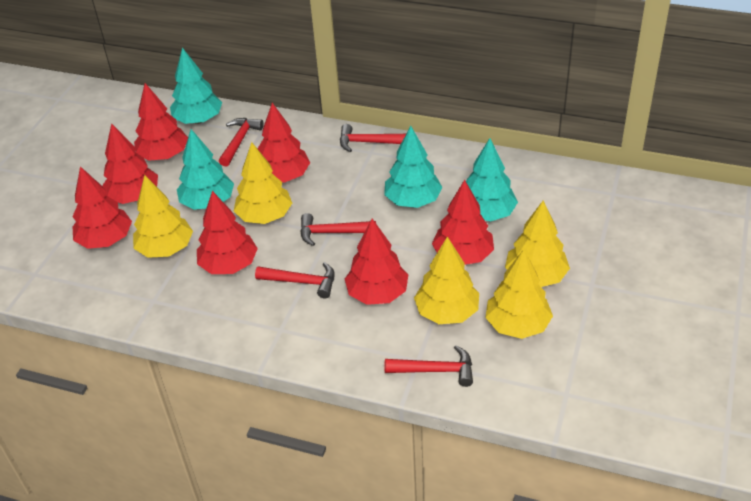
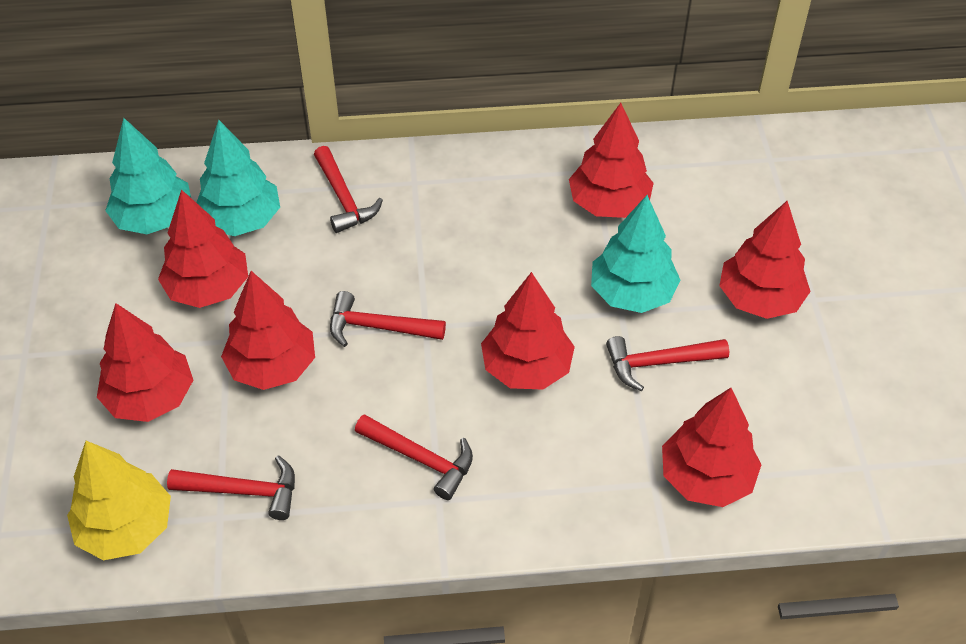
turquoise tree: 4 -> 3
yellow tree: 5 -> 1

